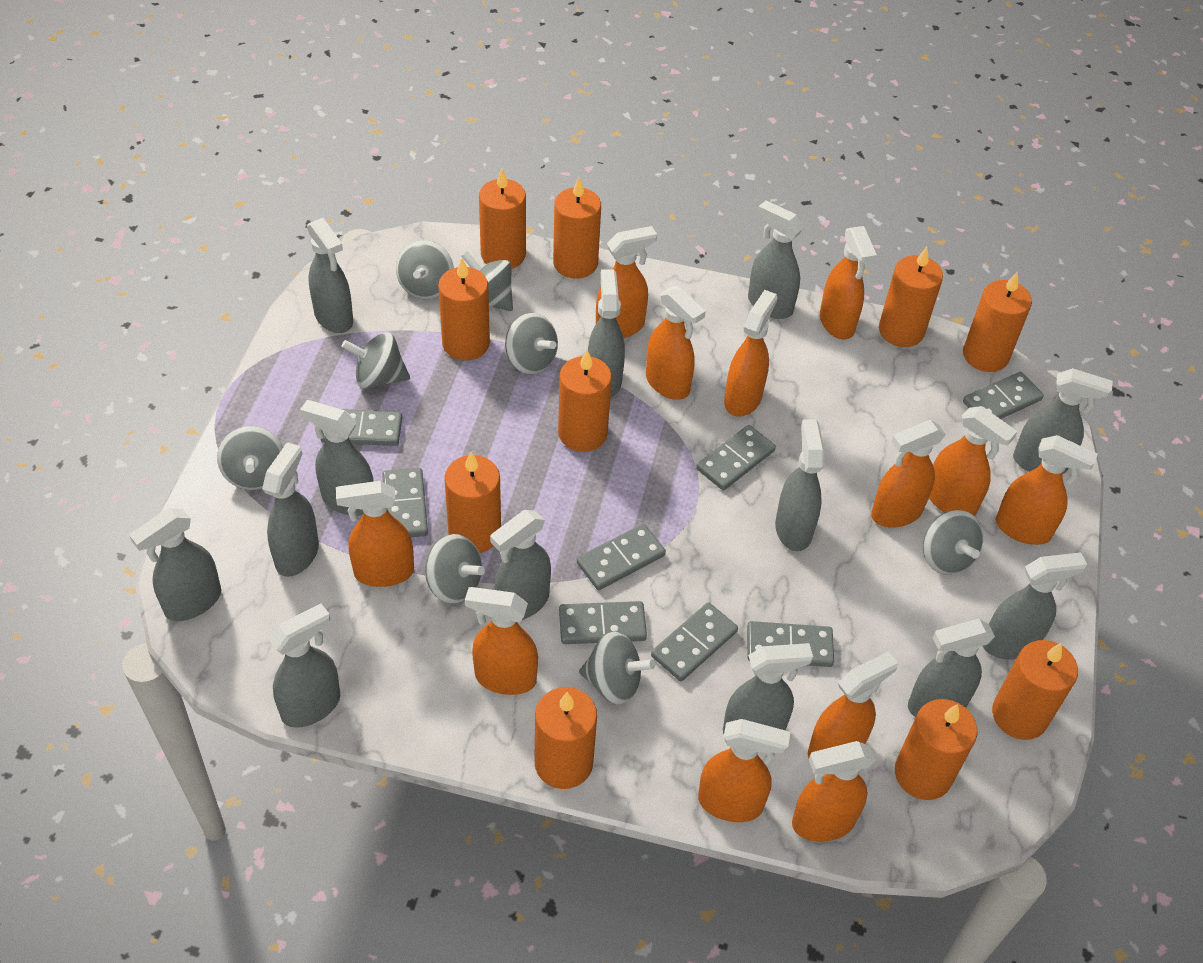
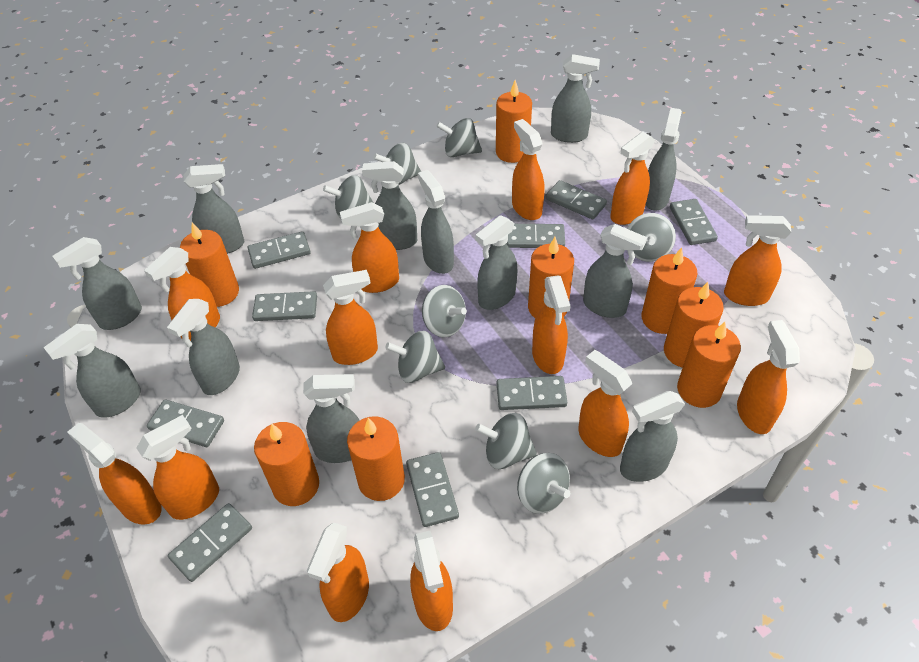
grey domino: 8 -> 9
grey spray bottle: 13 -> 12
orange candle: 10 -> 8
orange spray bottle: 12 -> 13

